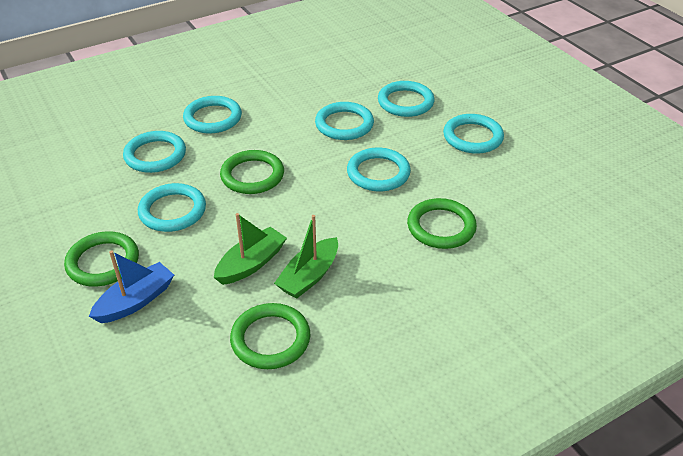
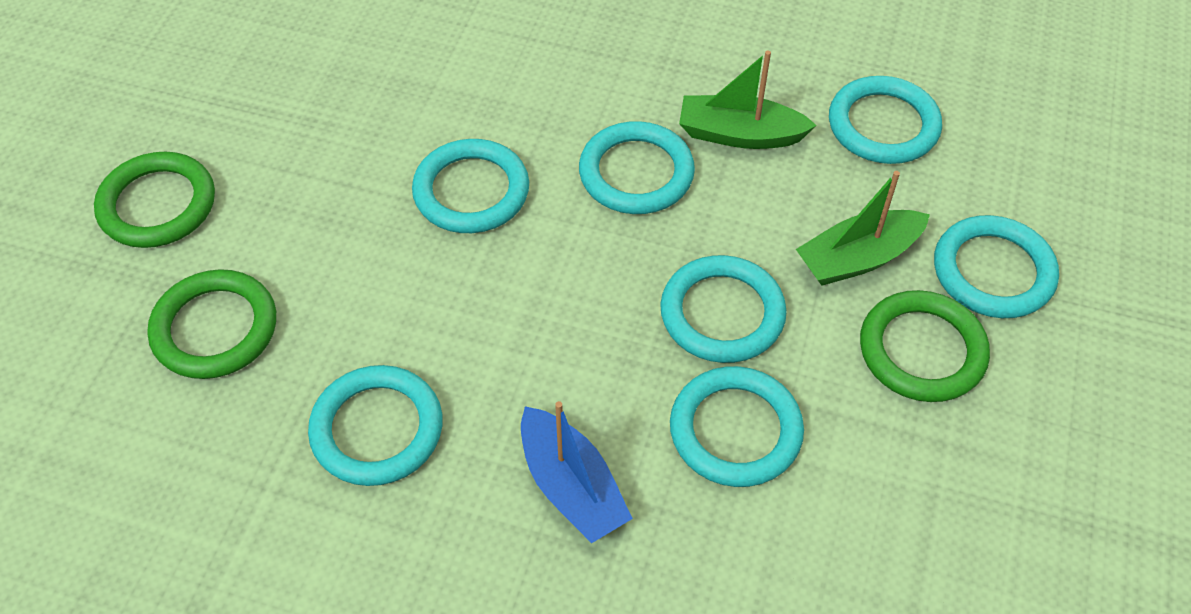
green ring: 4 -> 3

